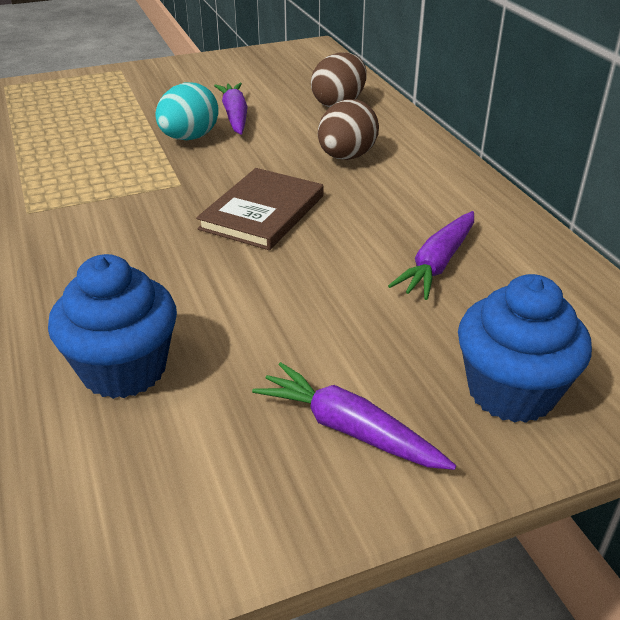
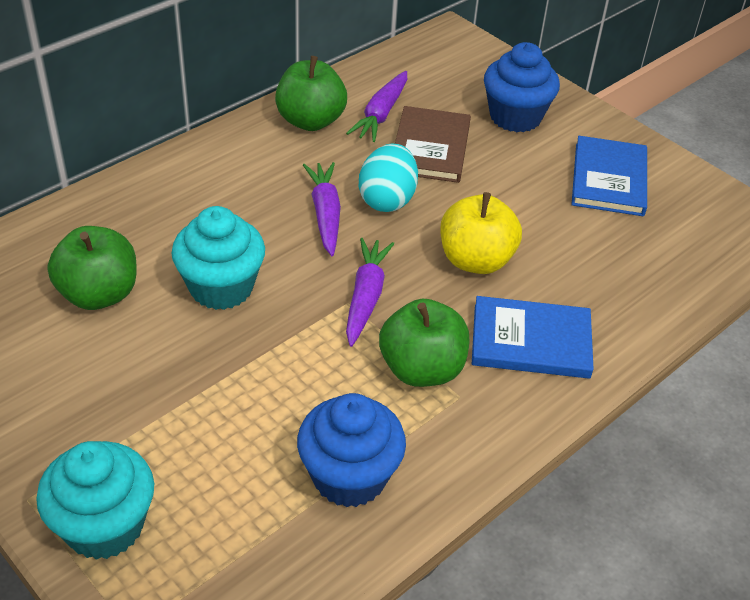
blue book: 0 -> 2
brown egg: 2 -> 0
green apple: 0 -> 3
turquoise cupcake: 0 -> 2
yellow apple: 0 -> 1

